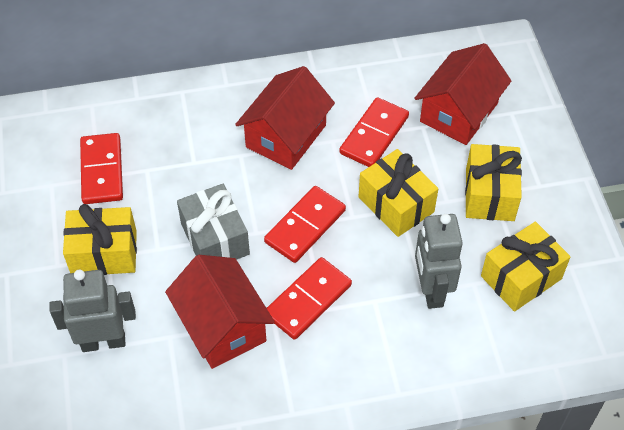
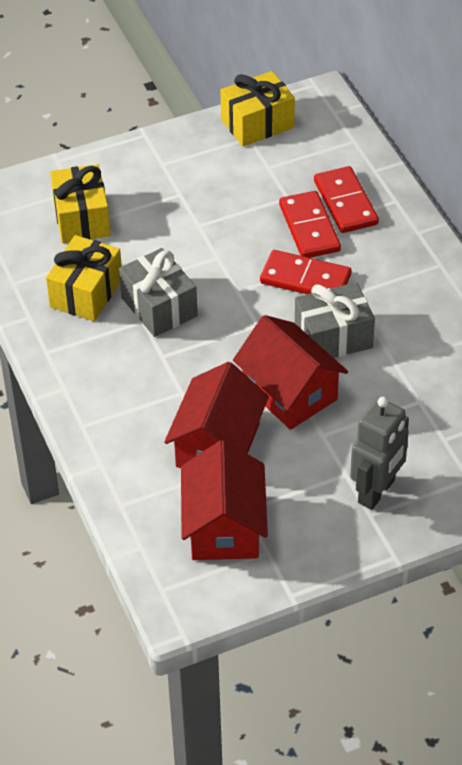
grey gift: 1 -> 2
grey robot: 2 -> 1
red domino: 4 -> 3
yellow gift: 4 -> 3

